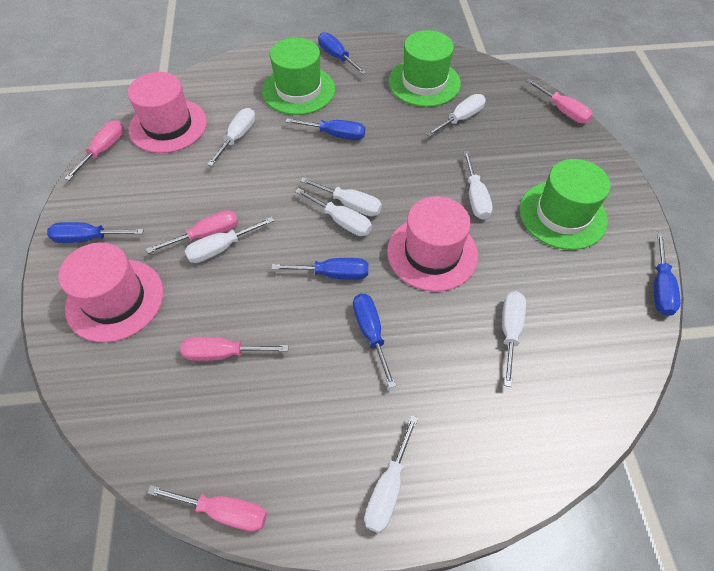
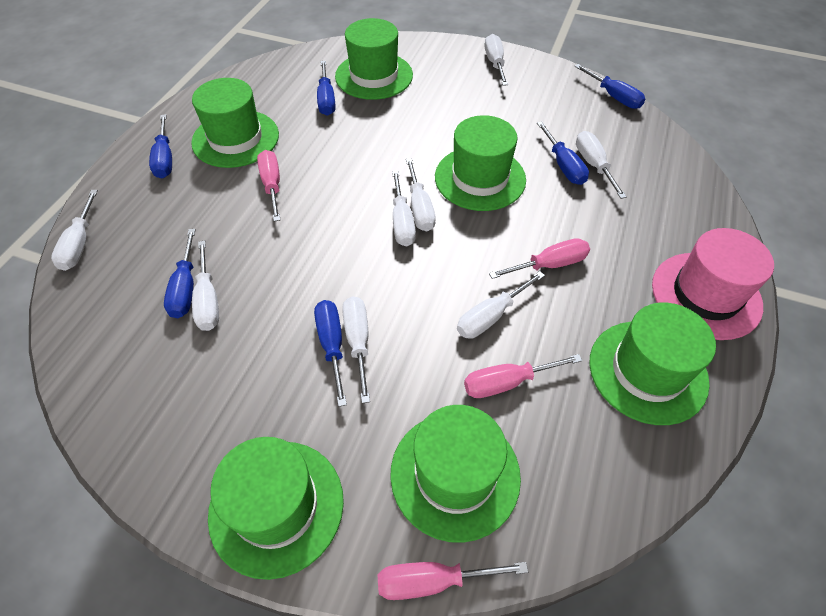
green hat: 3 -> 6
pink hat: 3 -> 1
pink screwdriver: 5 -> 4

